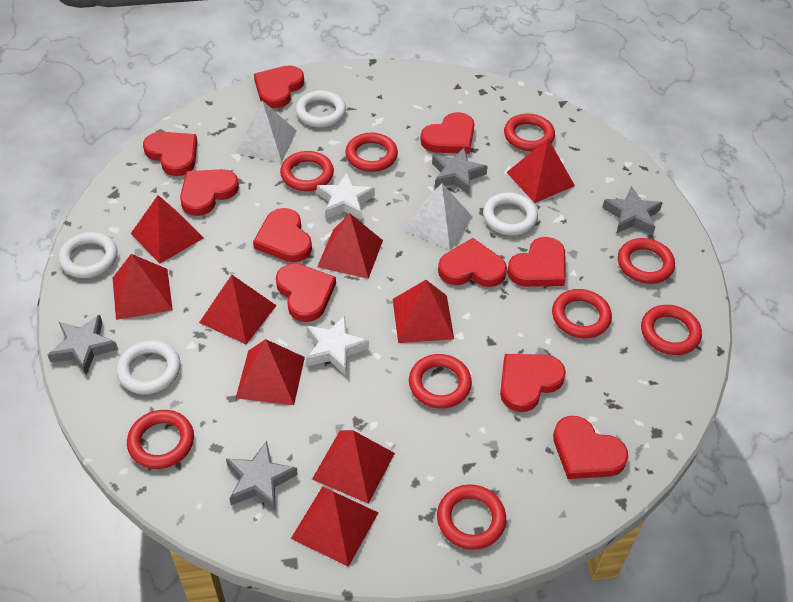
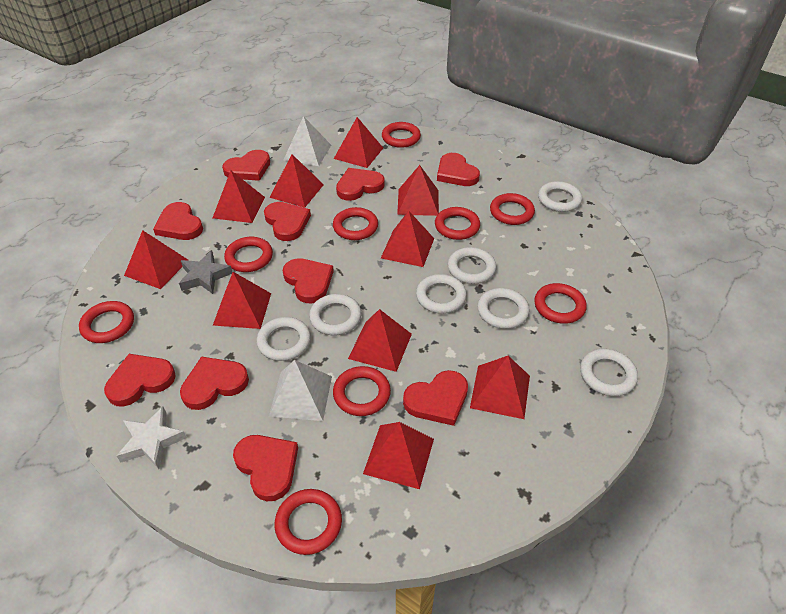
grey star: 4 -> 1
red pyramid: 9 -> 10
white ring: 4 -> 7
white star: 2 -> 1

